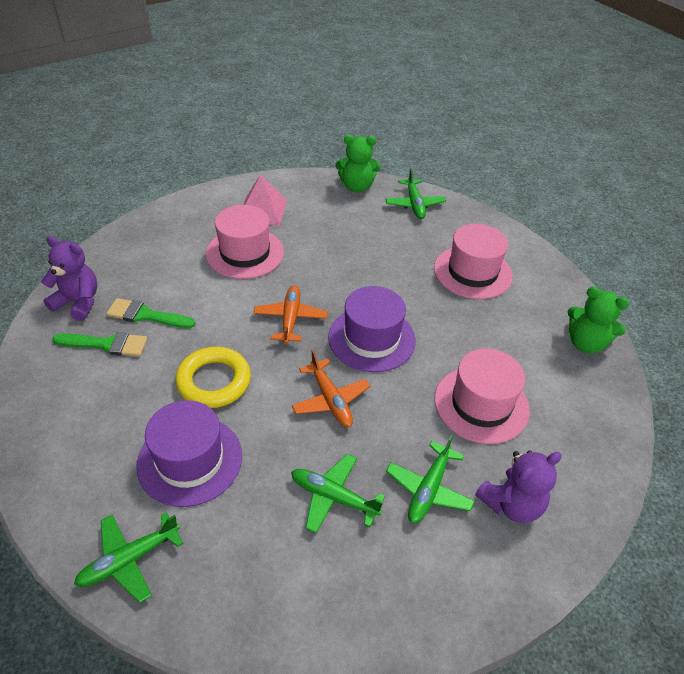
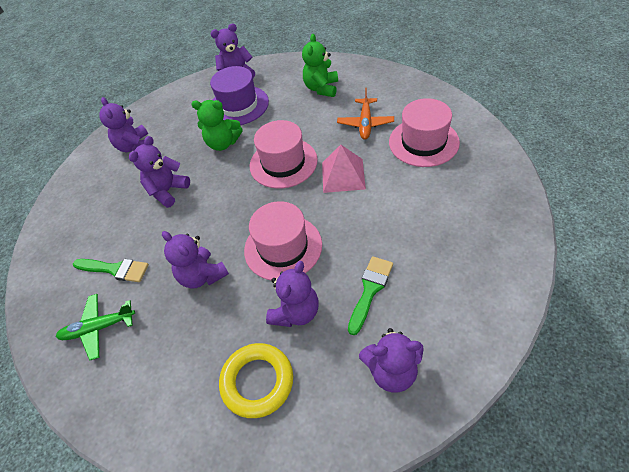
green plane: 4 -> 1
orange plane: 2 -> 1
purple hat: 2 -> 1
purple teddy bear: 2 -> 6

